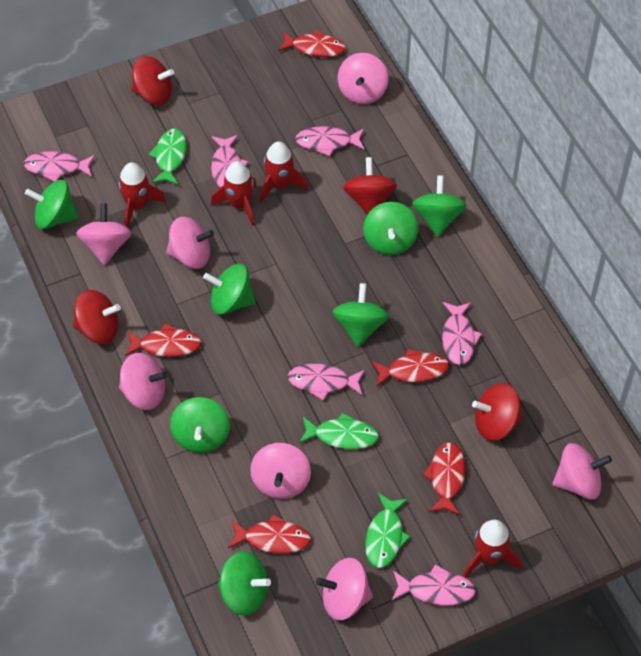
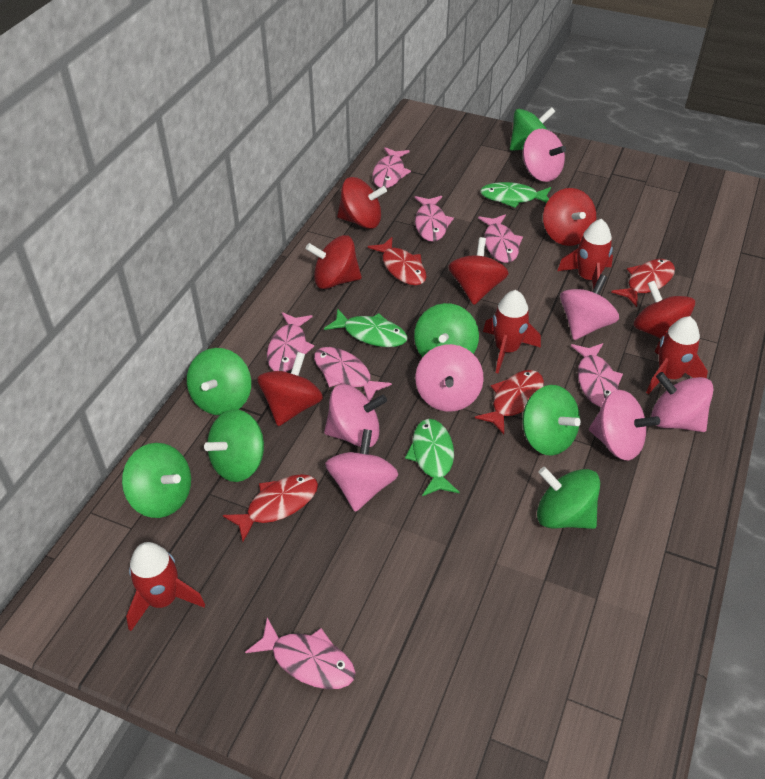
pink fish: 6 -> 7
red fish: 5 -> 4
red spinning top: 4 -> 6

